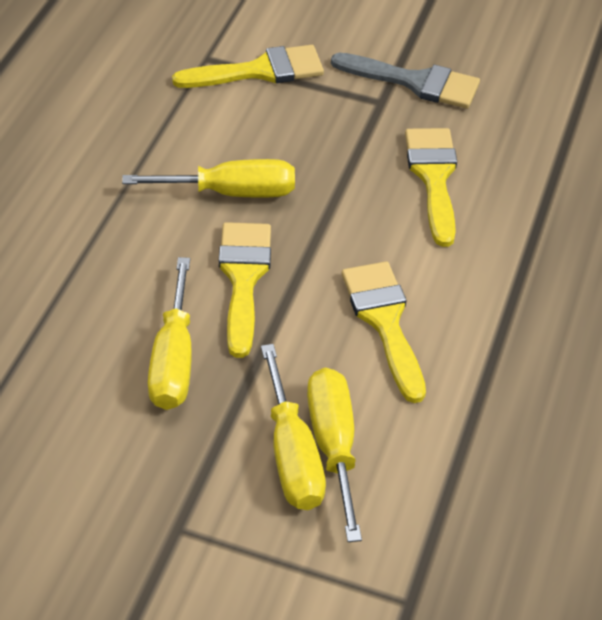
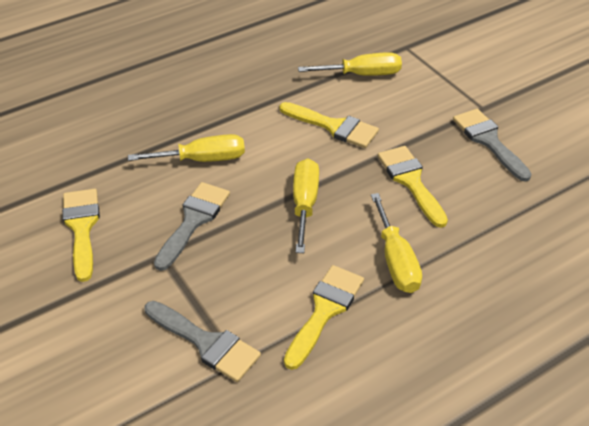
grey brush: 1 -> 3

